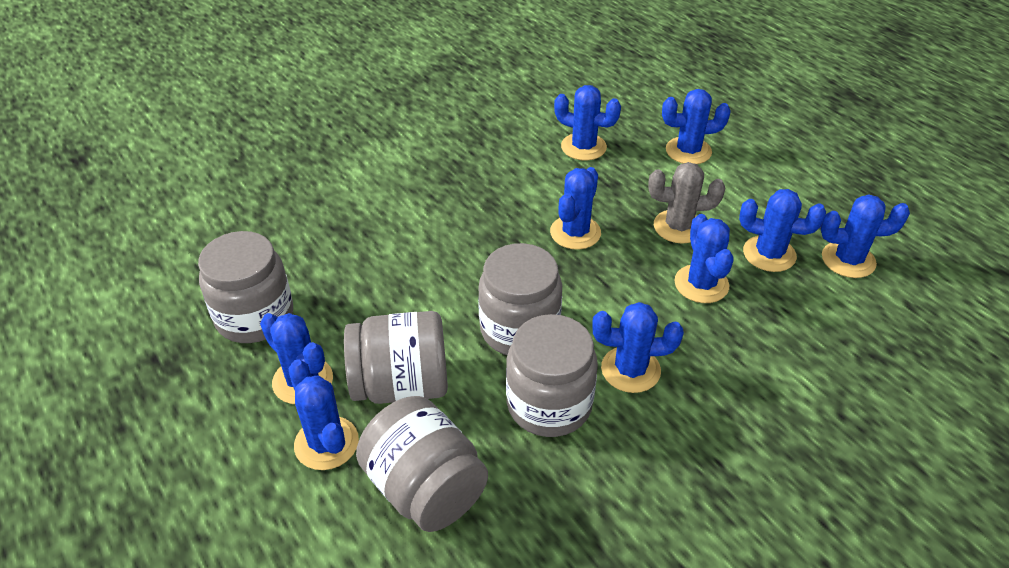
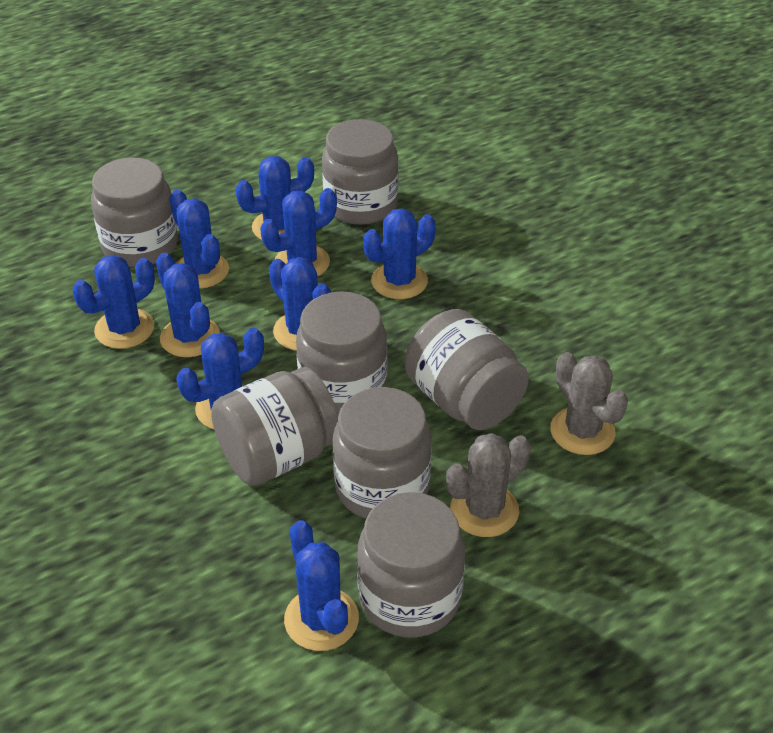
grey cactus: 1 -> 2
grey jar: 5 -> 7

